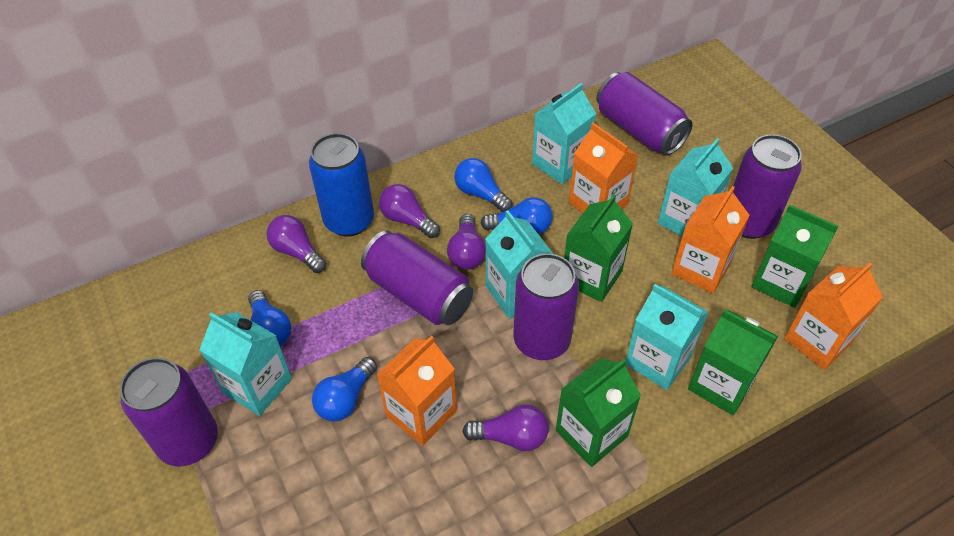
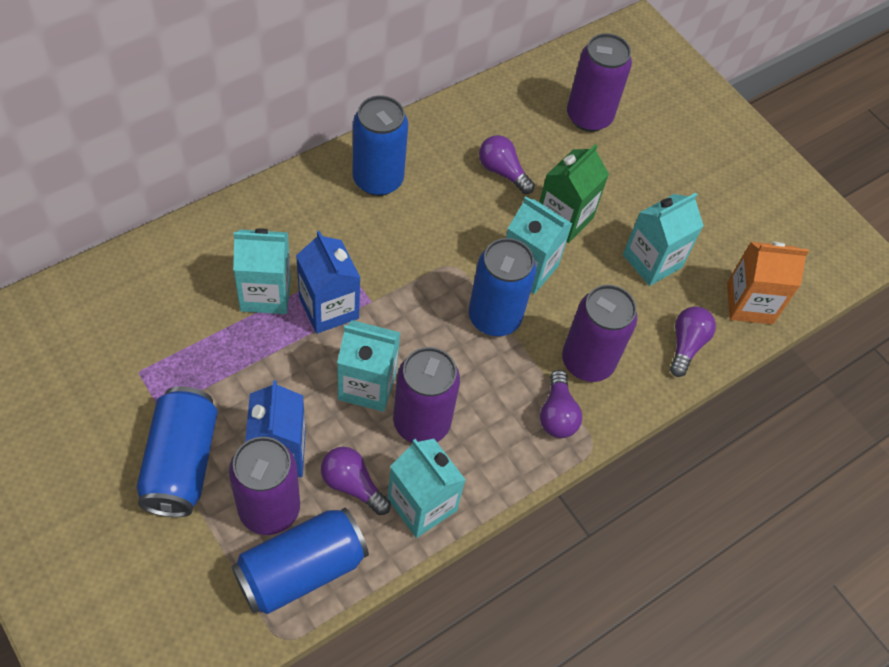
blue can: 1 -> 4
blue carton: 0 -> 2
blue light bulb: 4 -> 0
green carton: 4 -> 1
orange carton: 4 -> 1
purple can: 5 -> 4

